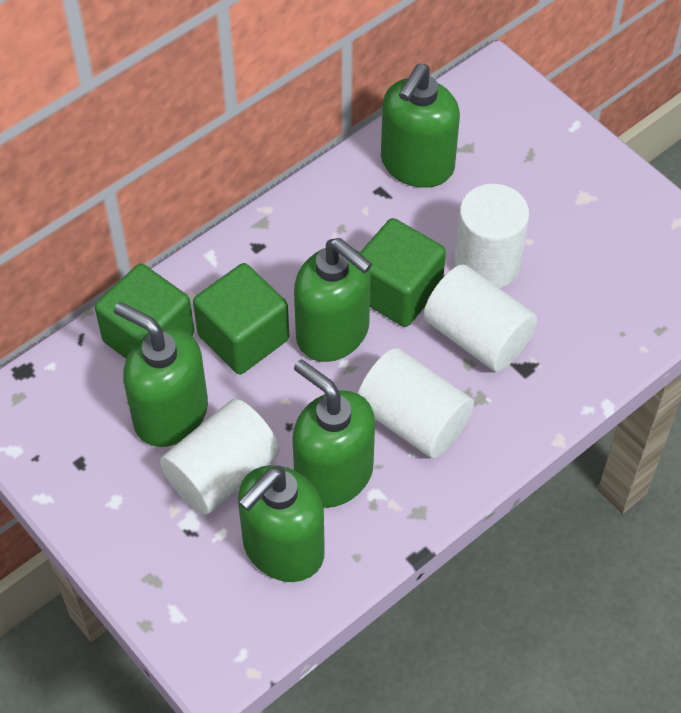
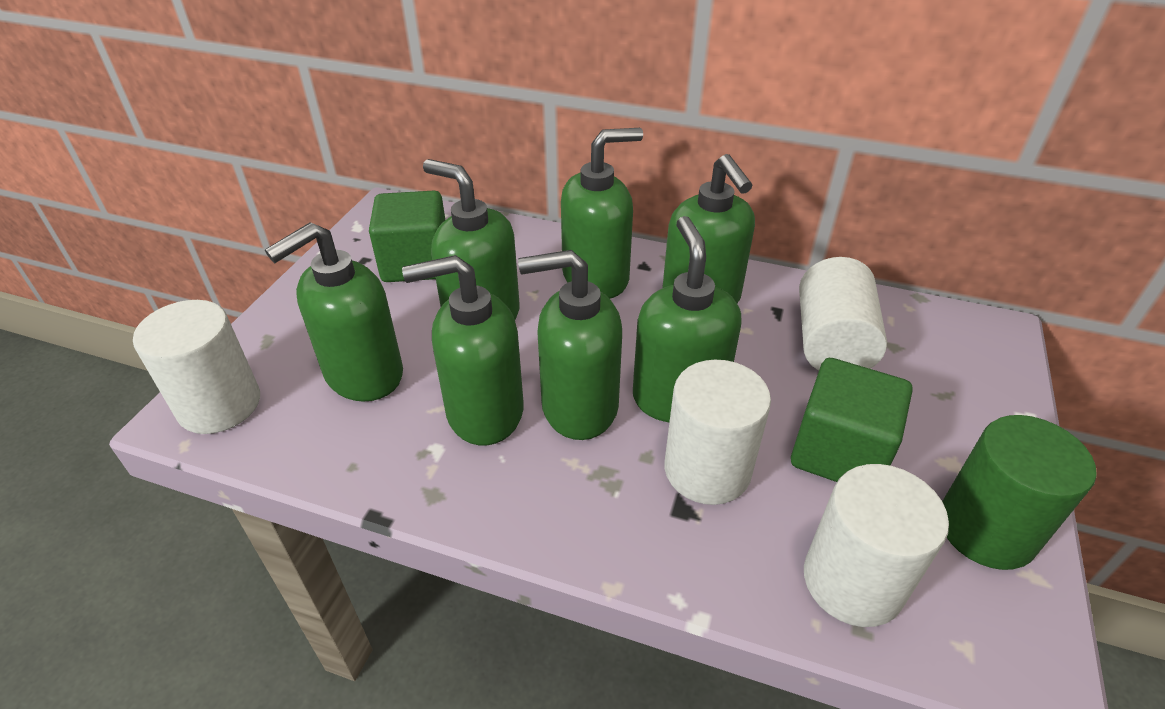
green cube: 3 -> 2
green cylinder: 0 -> 1
green soap dispenser: 5 -> 7

